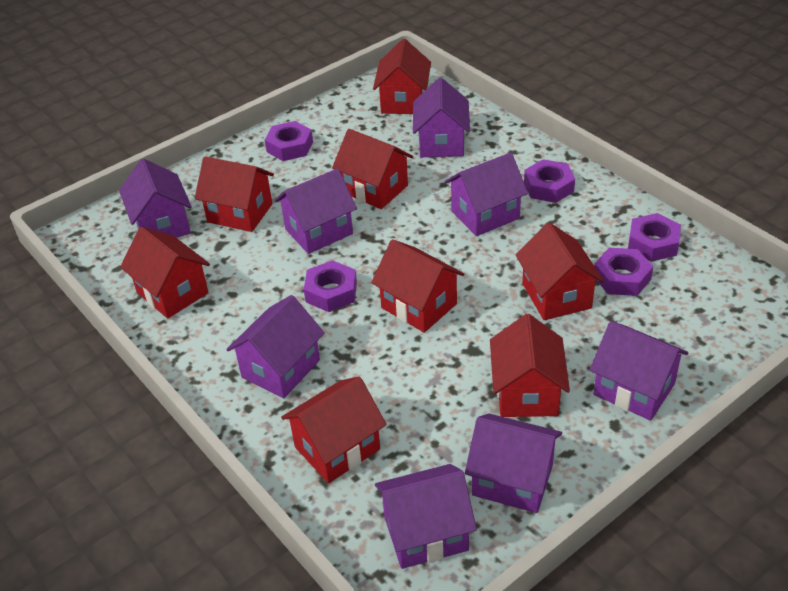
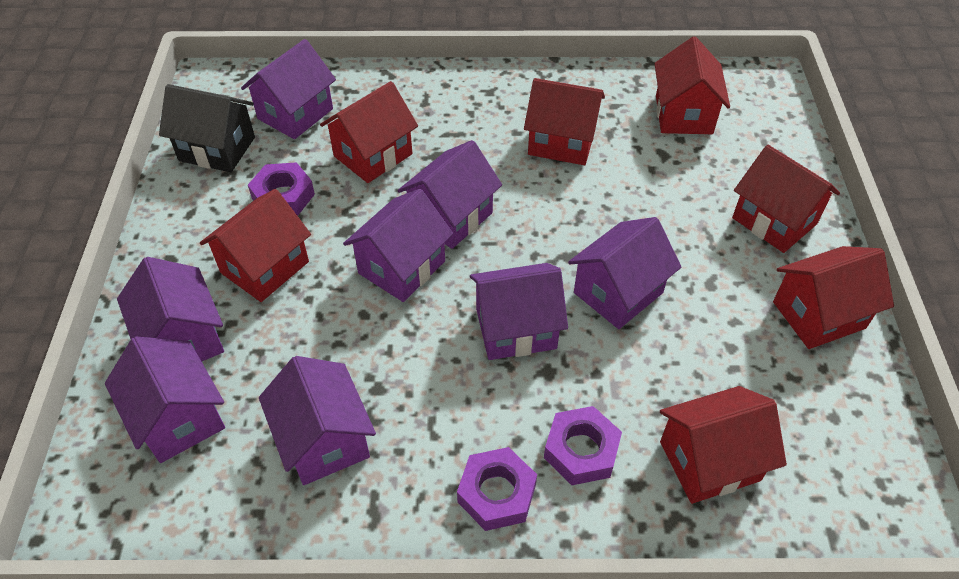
black house: 0 -> 1
purple nut: 5 -> 3
red house: 8 -> 7

